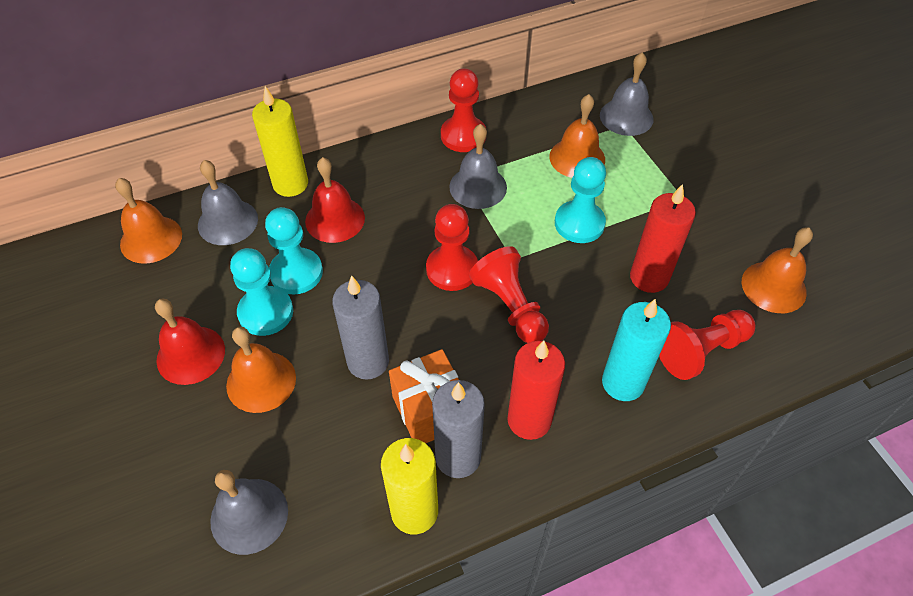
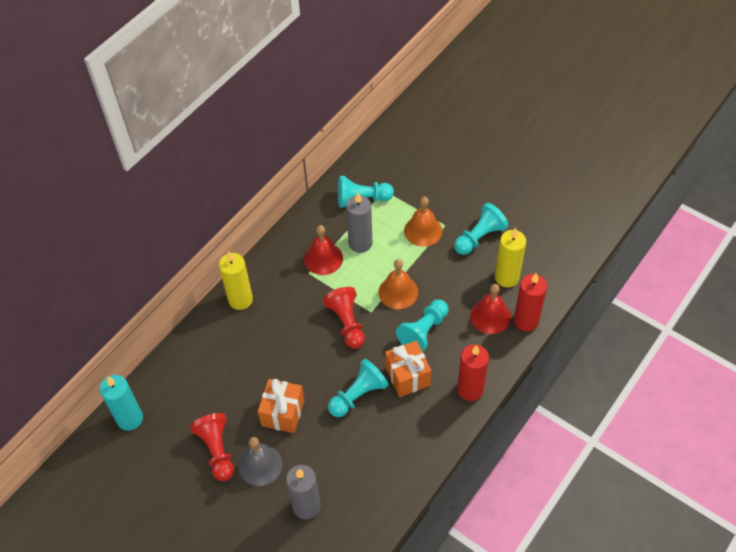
grey bell: 4 -> 1
orange bell: 4 -> 2
orange gift: 1 -> 2
red pawn: 4 -> 2
turquoise pawn: 3 -> 4

